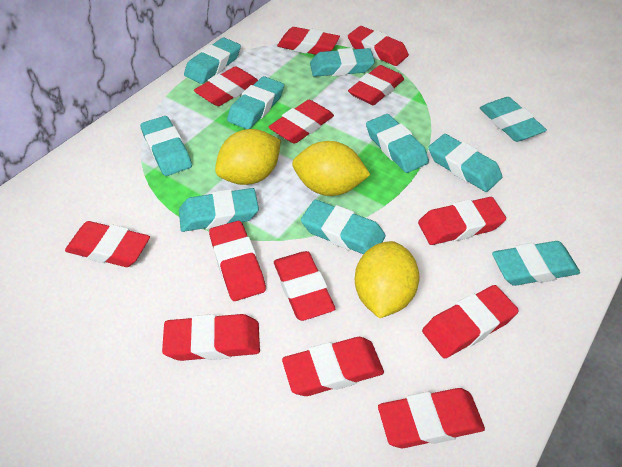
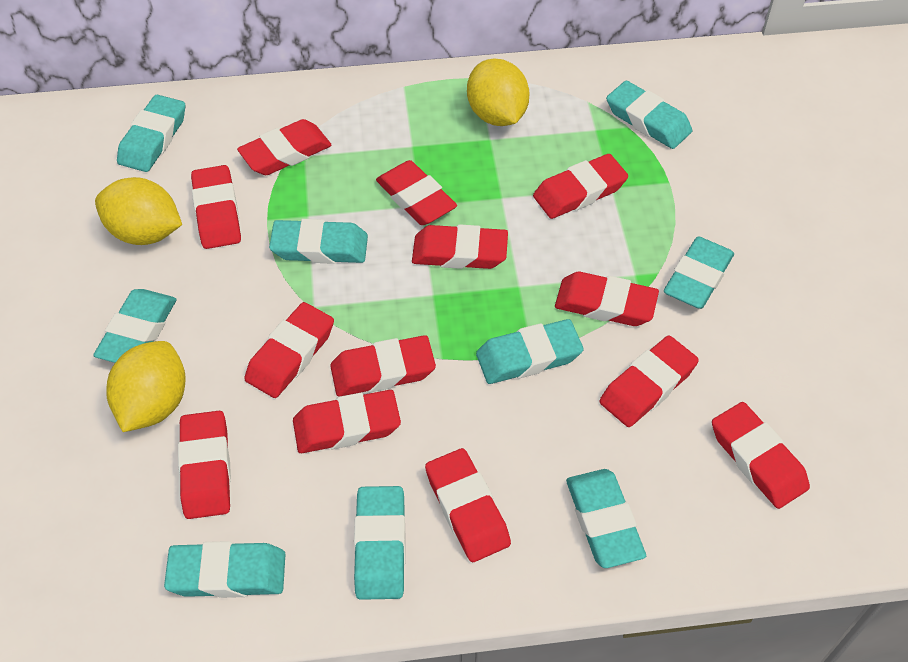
turquoise eraser: 10 -> 9

